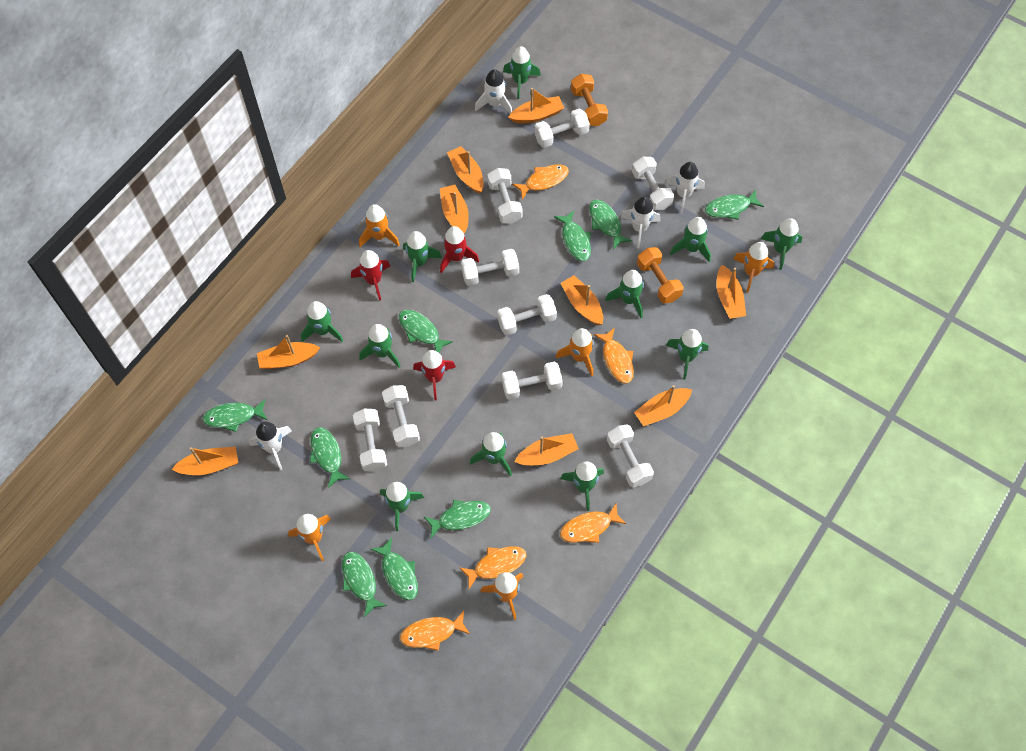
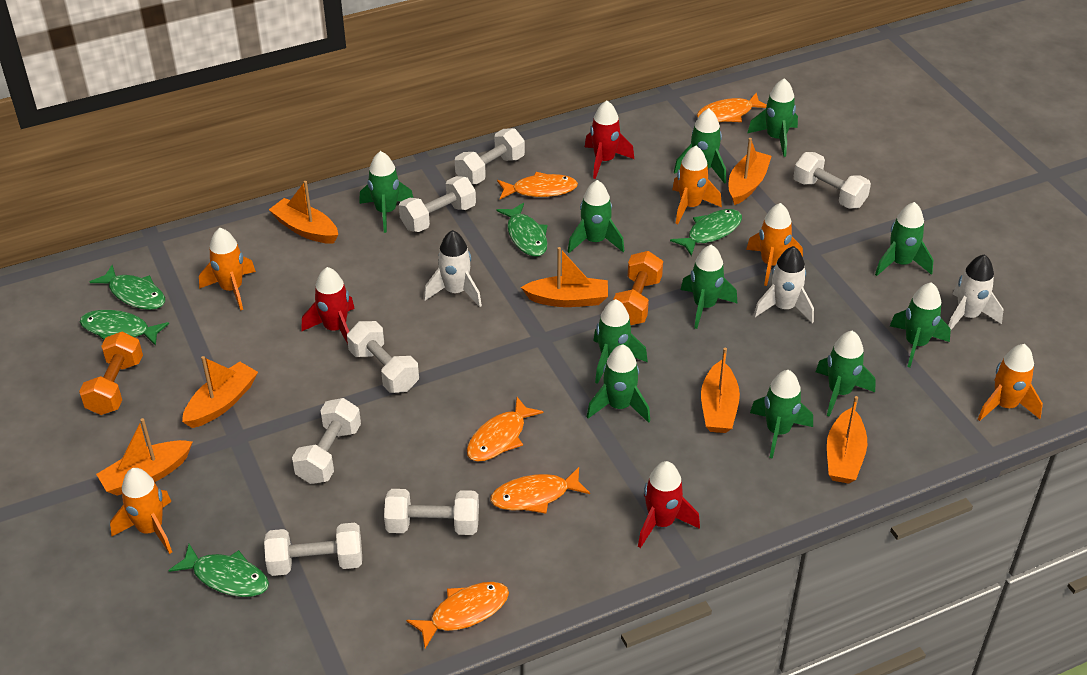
green fish: 9 -> 5
orange boat: 9 -> 7
white dumbbell: 9 -> 7
white rocket: 4 -> 3

